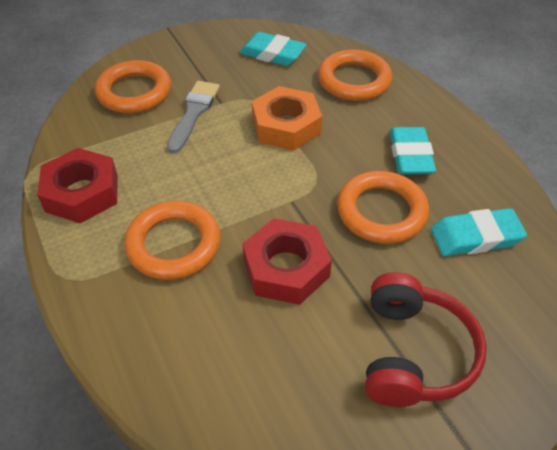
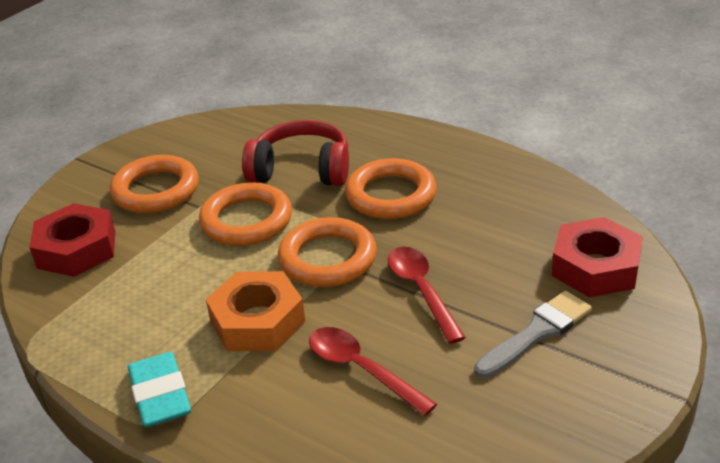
red spoon: 0 -> 2
turquoise eraser: 3 -> 1

